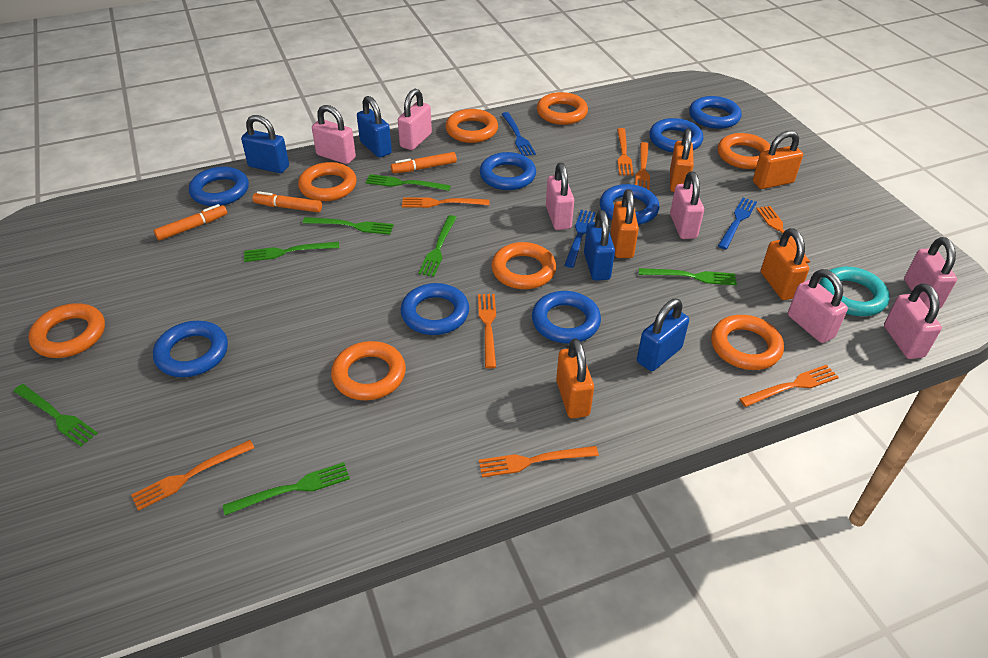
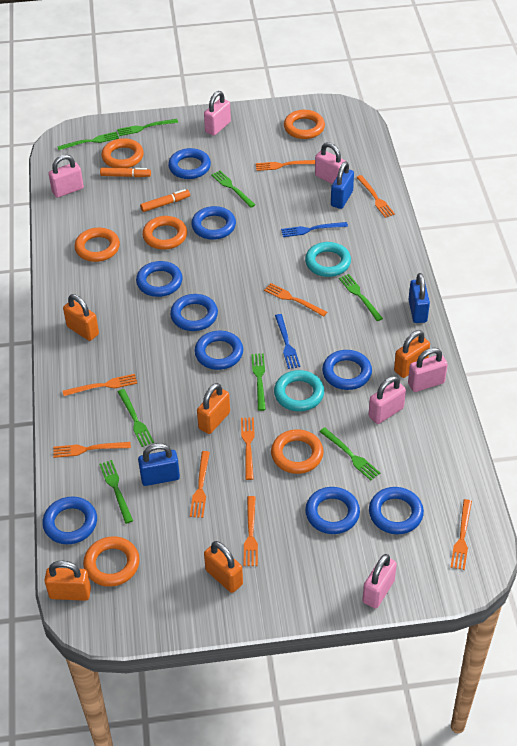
blue fork: 3 -> 2
blue padlock: 4 -> 3
blue ring: 8 -> 9
green fork: 7 -> 8
orange fork: 8 -> 9
orange marker: 3 -> 2
orange ring: 8 -> 6
pink padlock: 7 -> 6
turquoise ring: 1 -> 2

